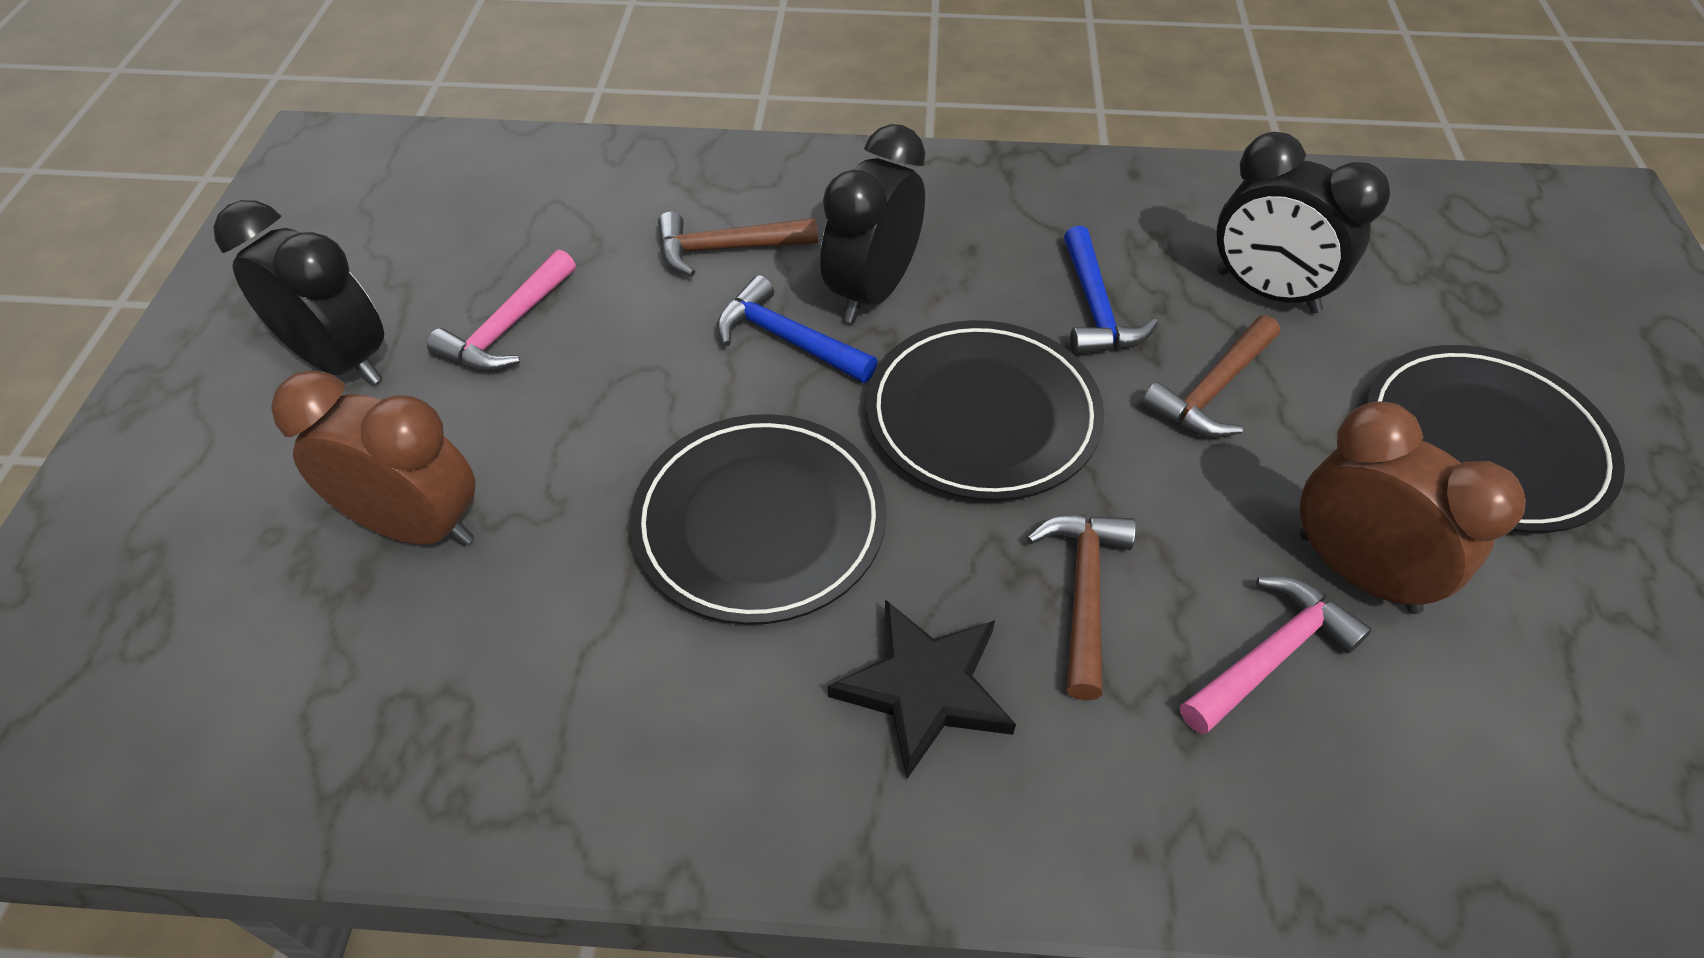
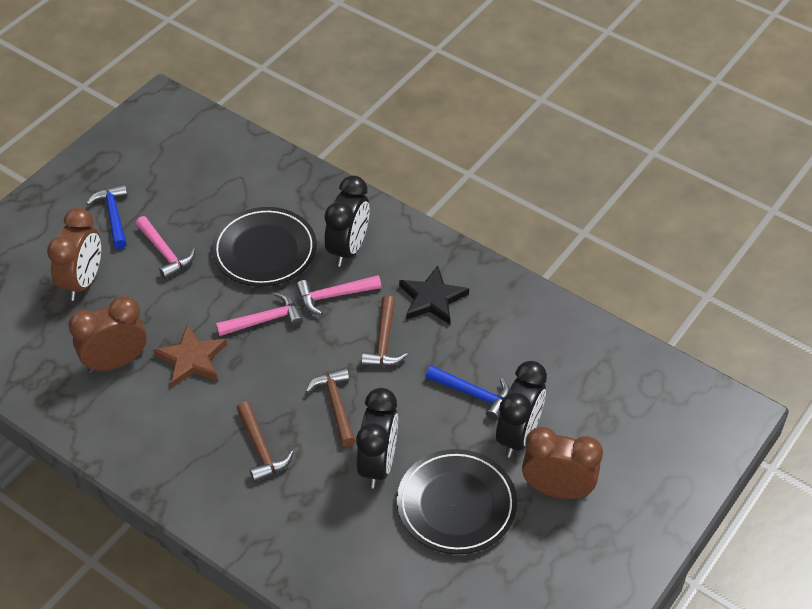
black plate: 3 -> 2
brown clock: 2 -> 3
brown star: 0 -> 1
pink hammer: 2 -> 3

